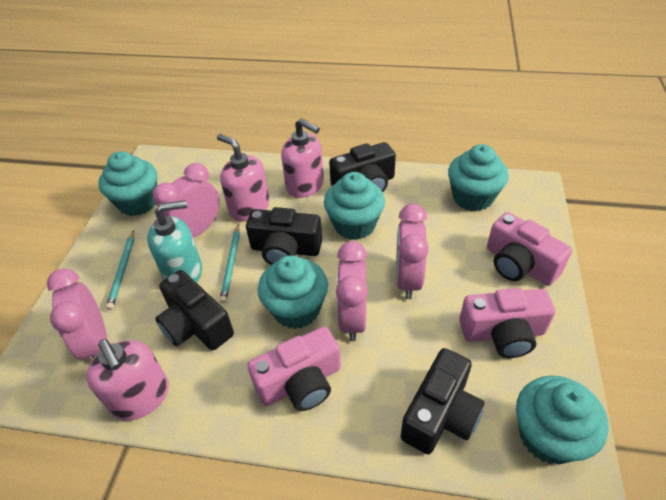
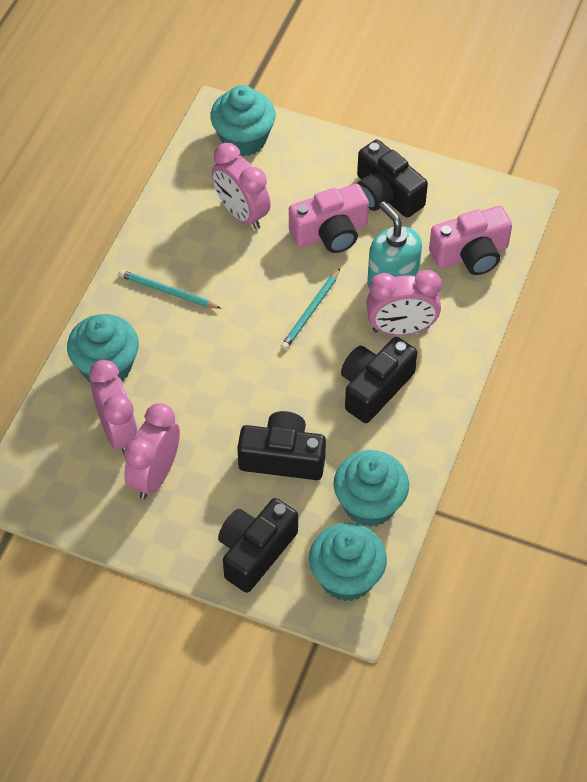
pink camera: 3 -> 2
pink soap dispenser: 3 -> 0
turquoise cupcake: 5 -> 4

